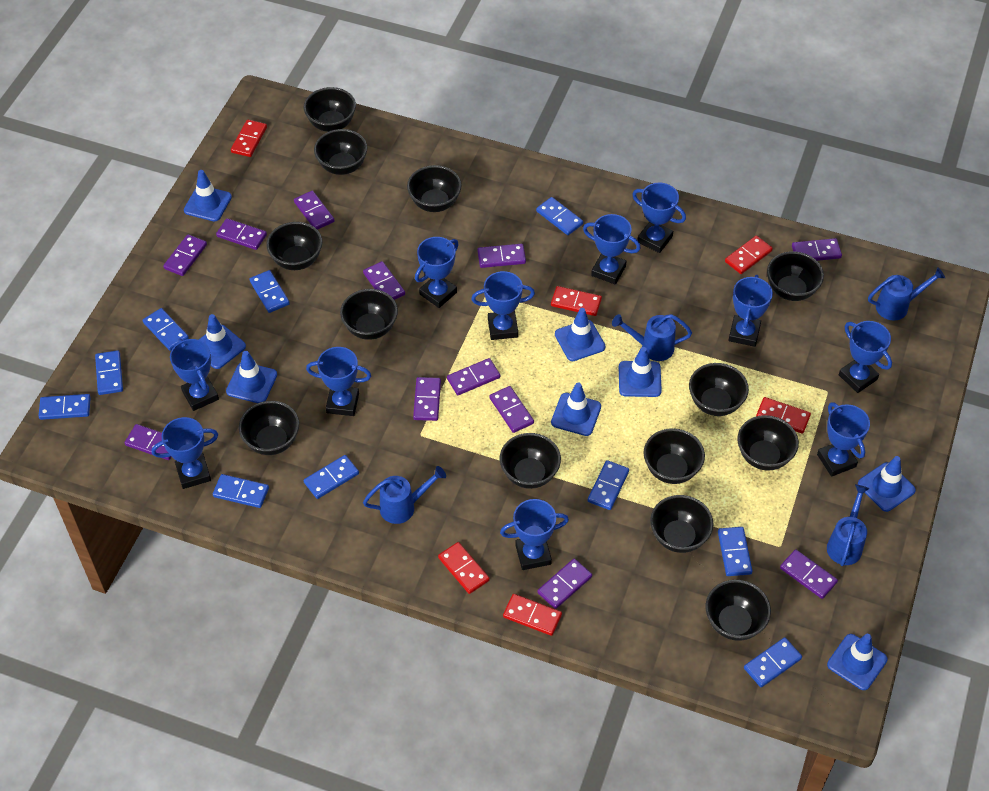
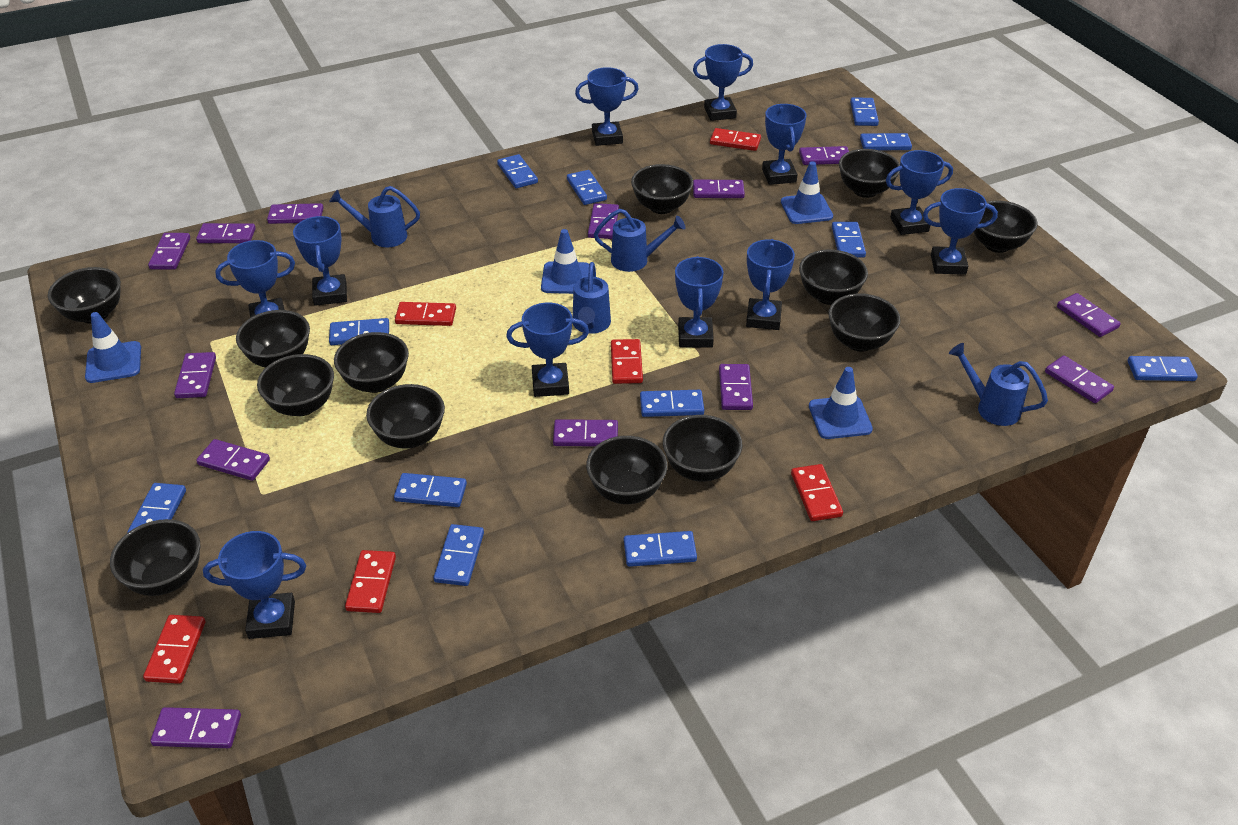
blue domino: 10 -> 12
blue traffic cone: 8 -> 4
purple domino: 12 -> 13

